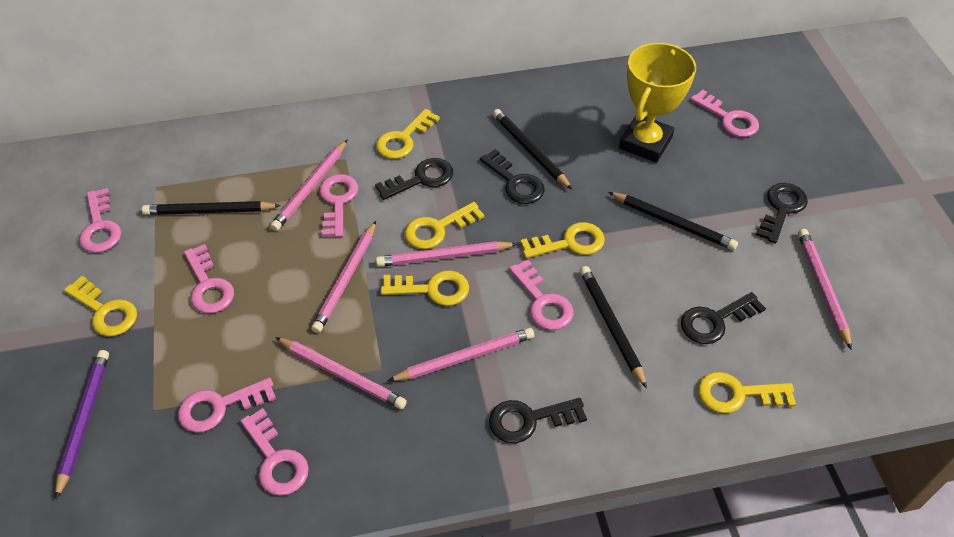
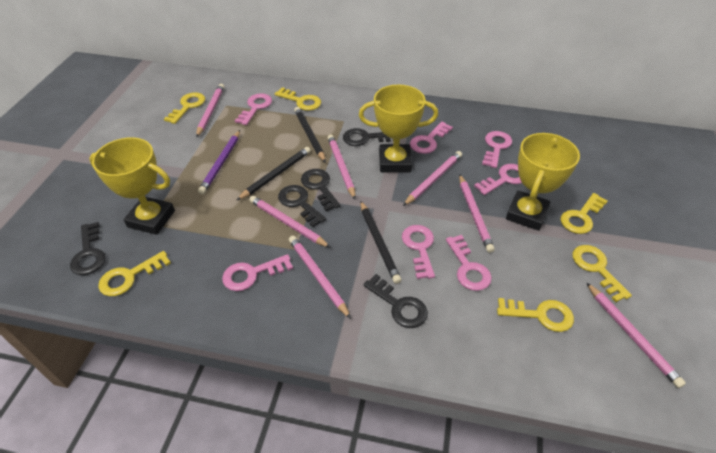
black pencil: 4 -> 3
pink pencil: 6 -> 7
yellow trophy: 1 -> 3

